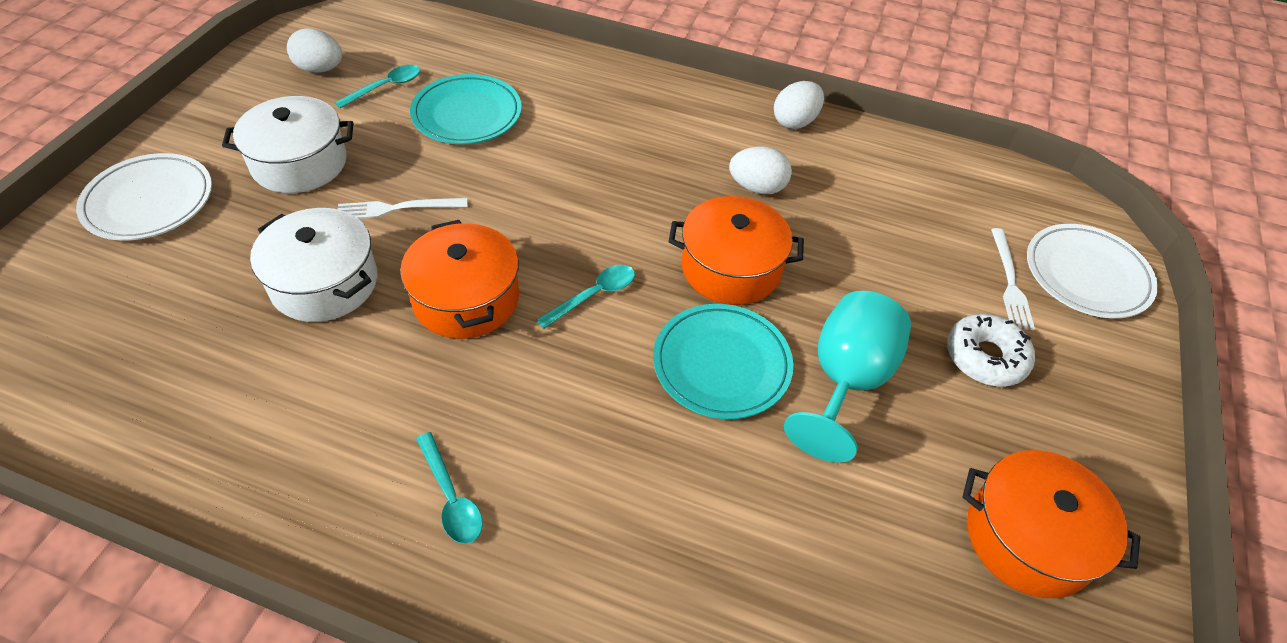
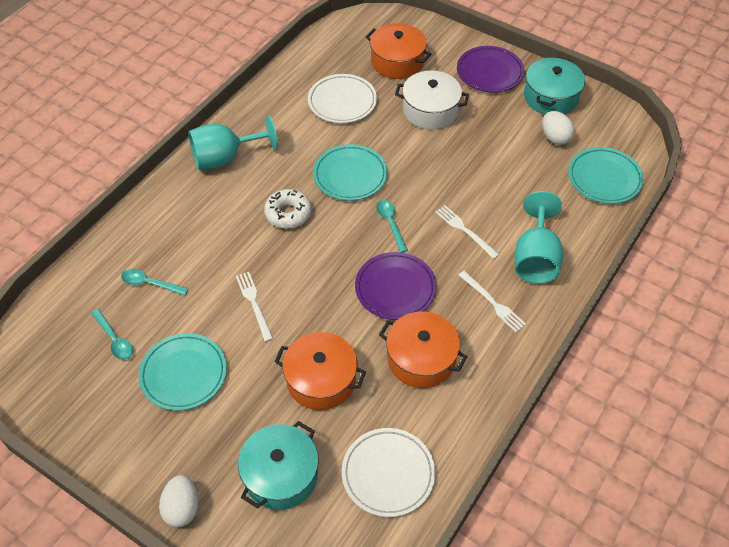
purple plate: 0 -> 2
turquoise goblet: 1 -> 2
turquoise plate: 2 -> 3
turquoise pot: 0 -> 2
white egg: 3 -> 2
white fork: 2 -> 3
white pot: 2 -> 1

